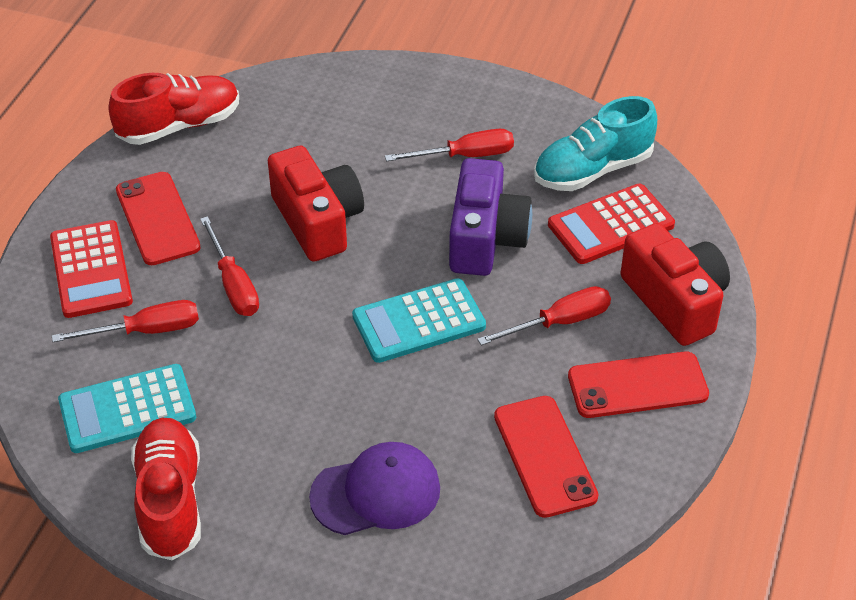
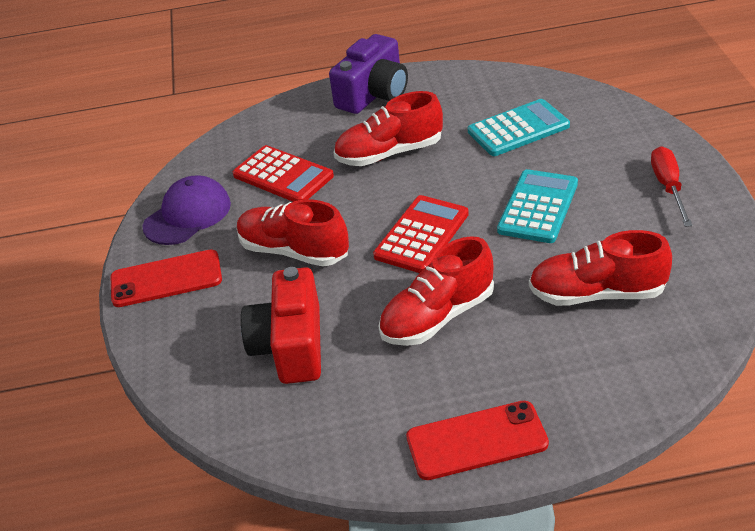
red camera: 2 -> 1
red phone: 3 -> 2
red screwdriver: 4 -> 1
red shoe: 2 -> 4
turquoise shoe: 1 -> 0

